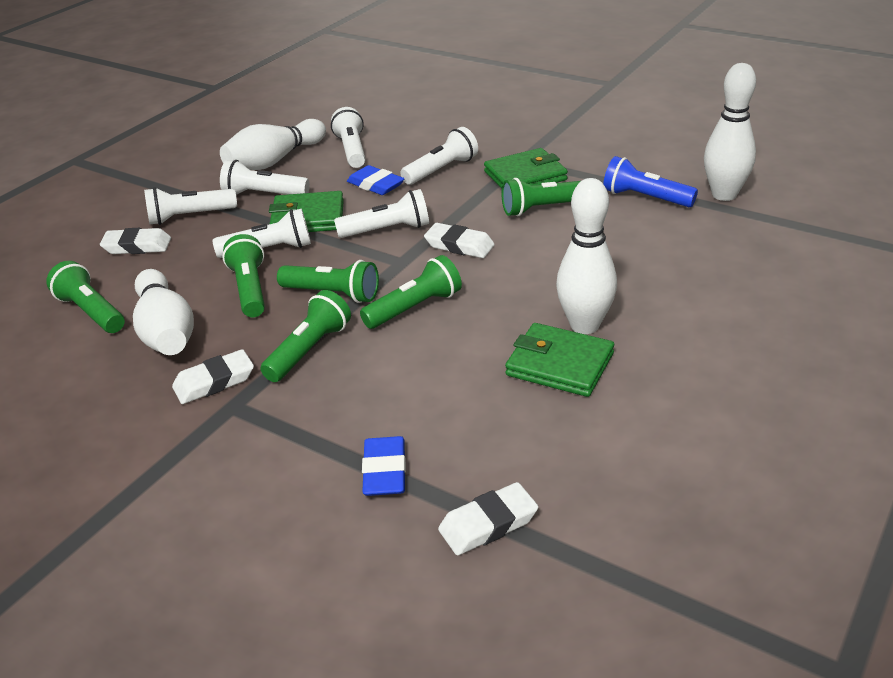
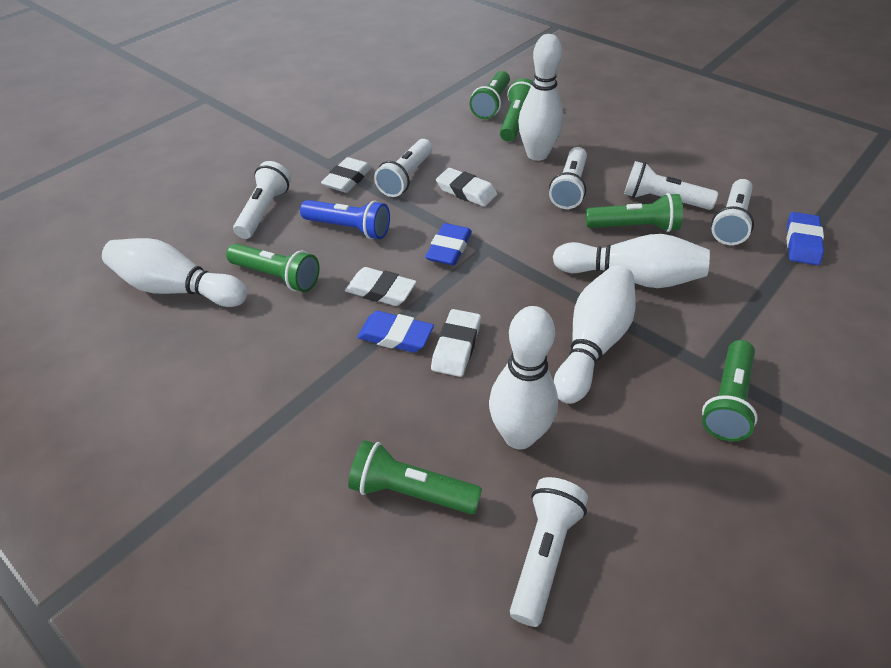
blue eraser: 2 -> 3
green wallet: 3 -> 0
white bowling pin: 4 -> 5

